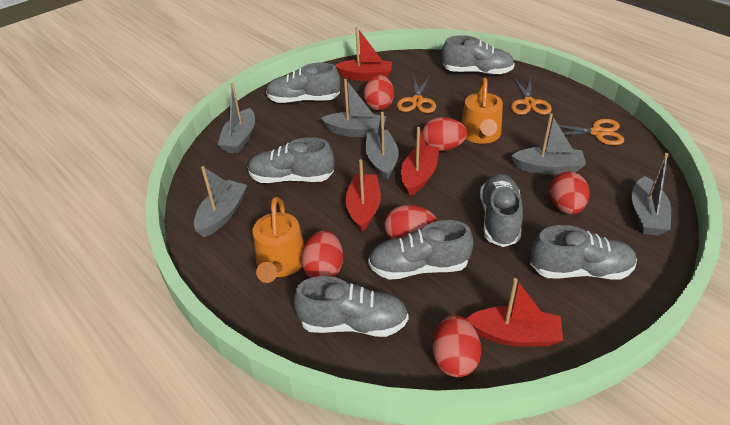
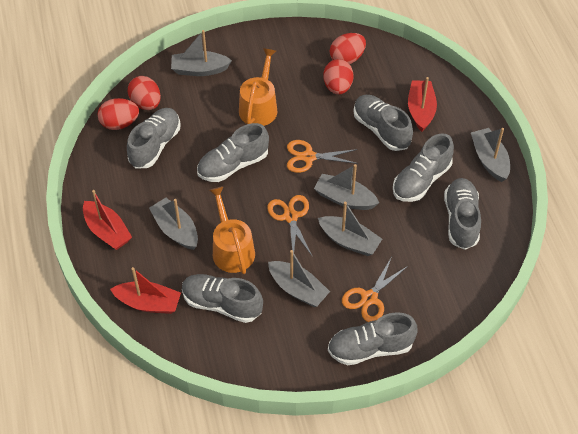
red boat: 4 -> 3
red egg: 6 -> 4

